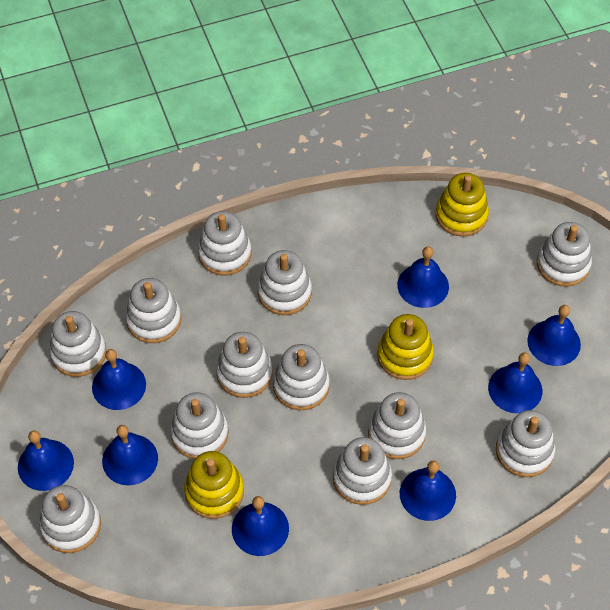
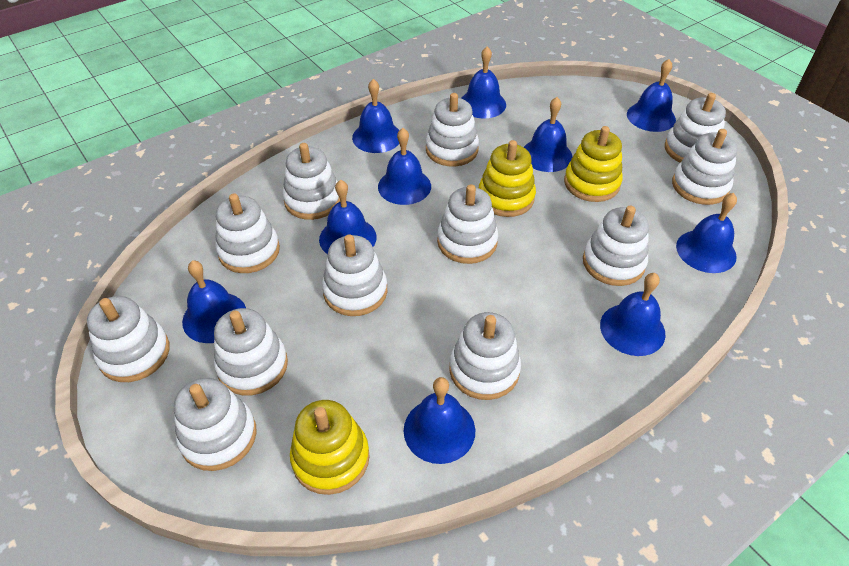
blue bell: 8 -> 10

